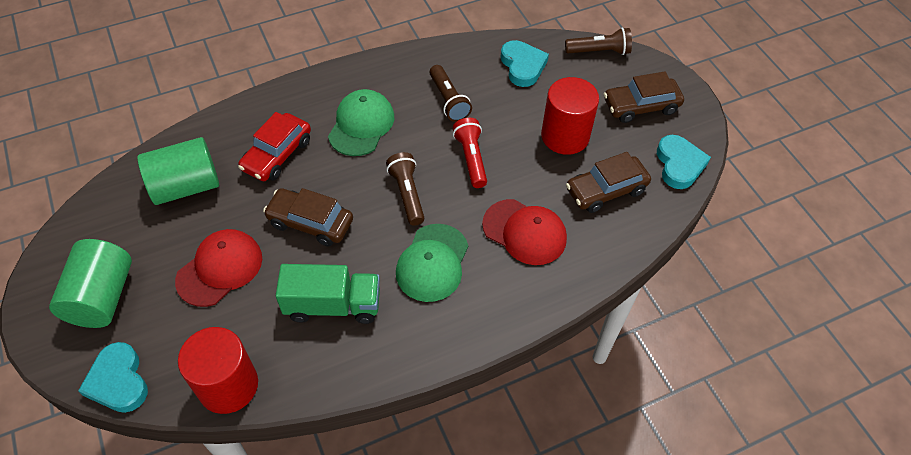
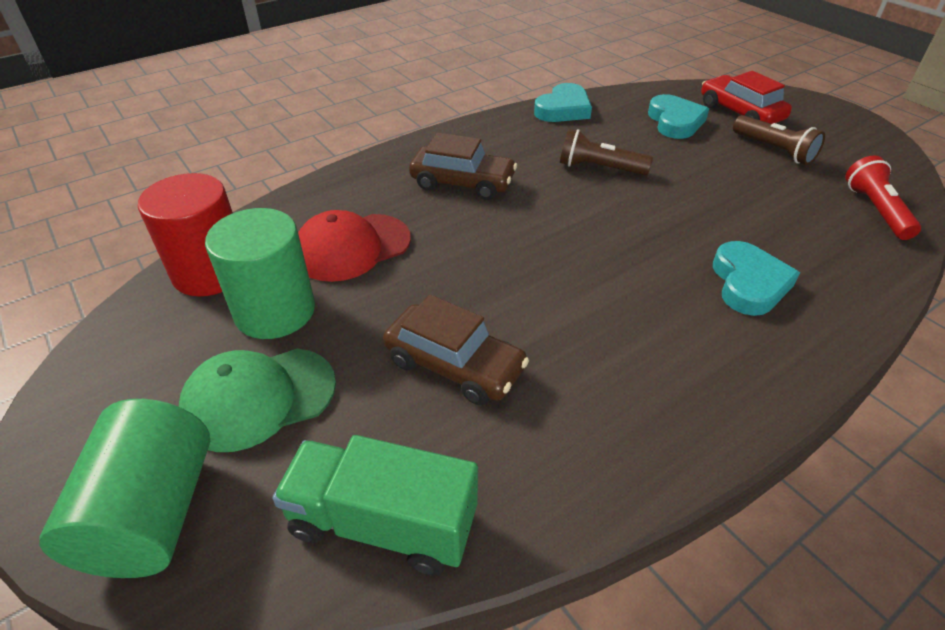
brown car: 3 -> 2
brown flashlight: 3 -> 2
green cap: 2 -> 1
red cap: 2 -> 1
red cylinder: 2 -> 1

